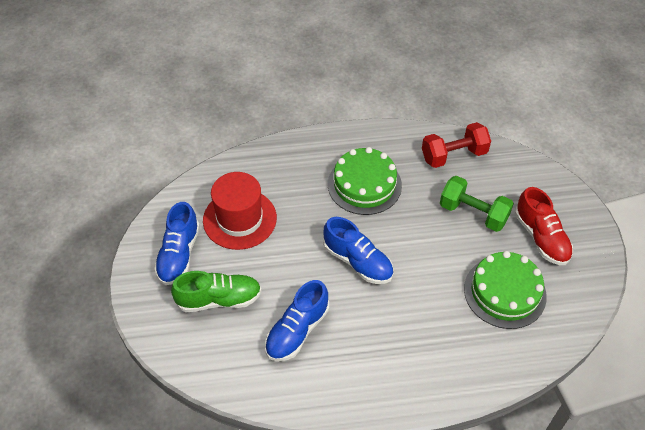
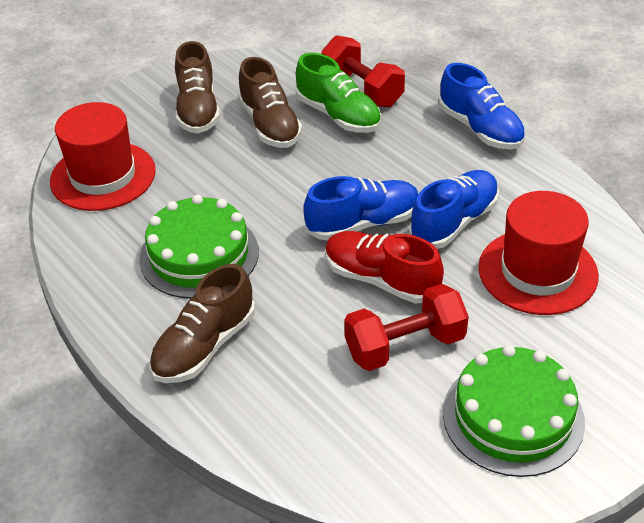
brown shoe: 0 -> 3
green dumbbell: 1 -> 0
red dumbbell: 1 -> 2
red hat: 1 -> 2

